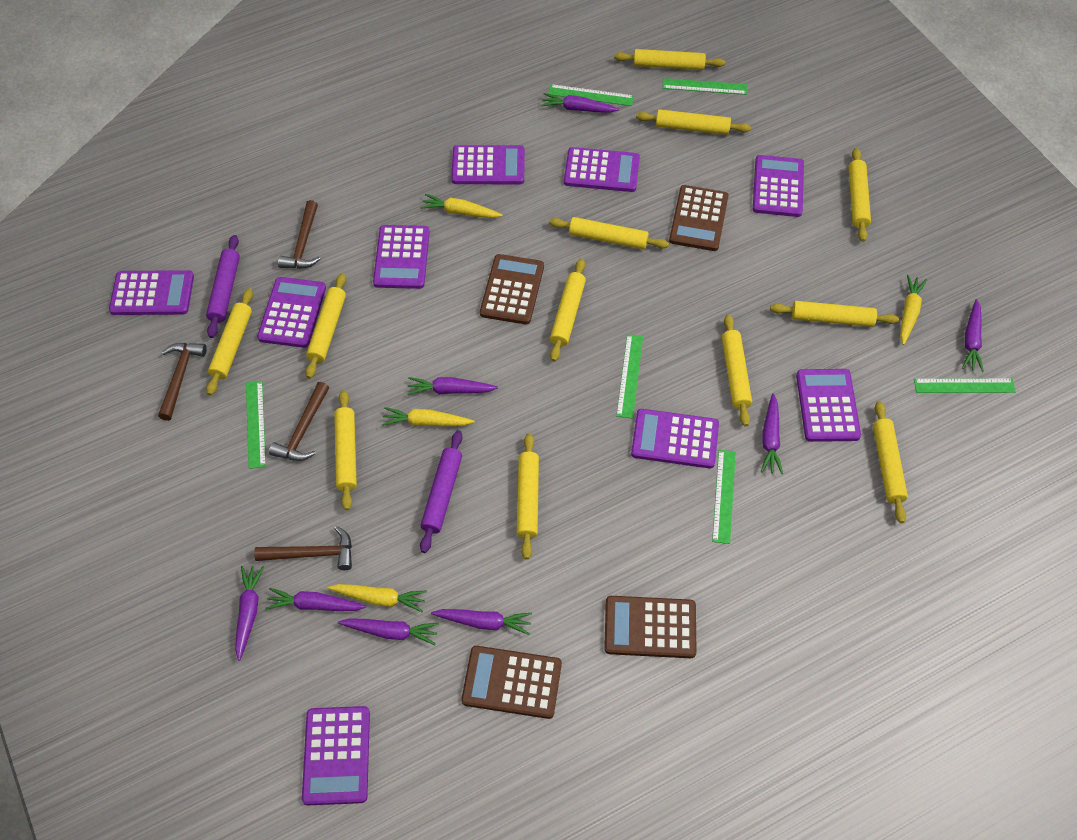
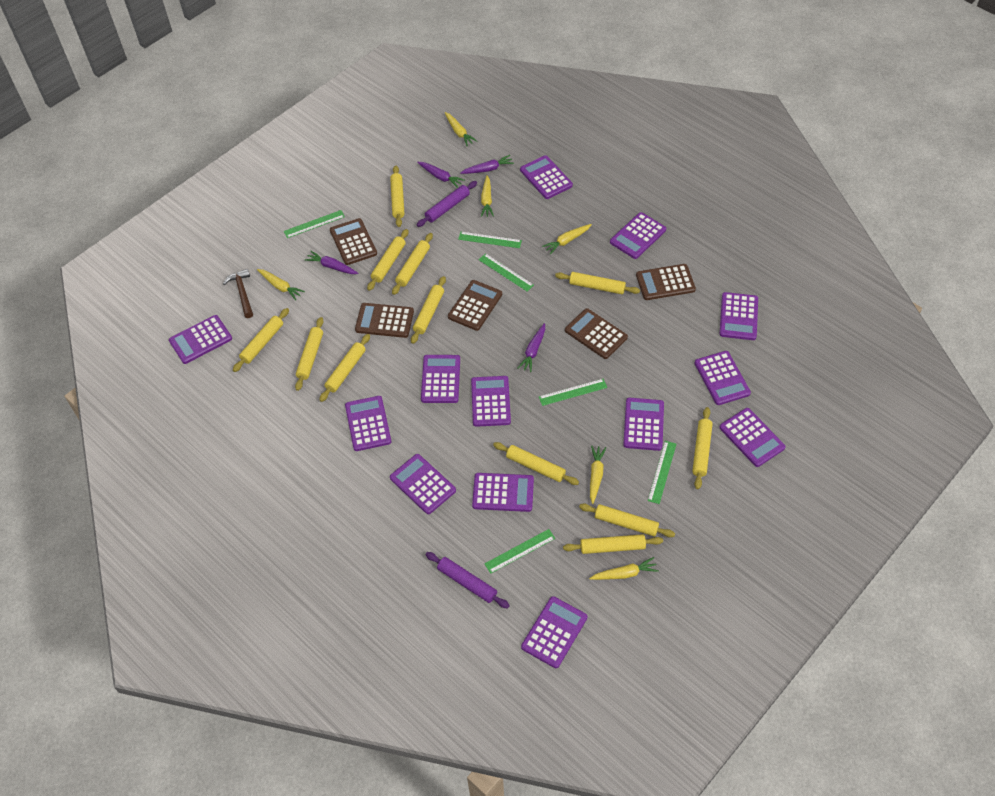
brown calculator: 4 -> 5
brown hammer: 4 -> 1
purple calculator: 9 -> 13
purple carrot: 8 -> 4
yellow carrot: 4 -> 6

